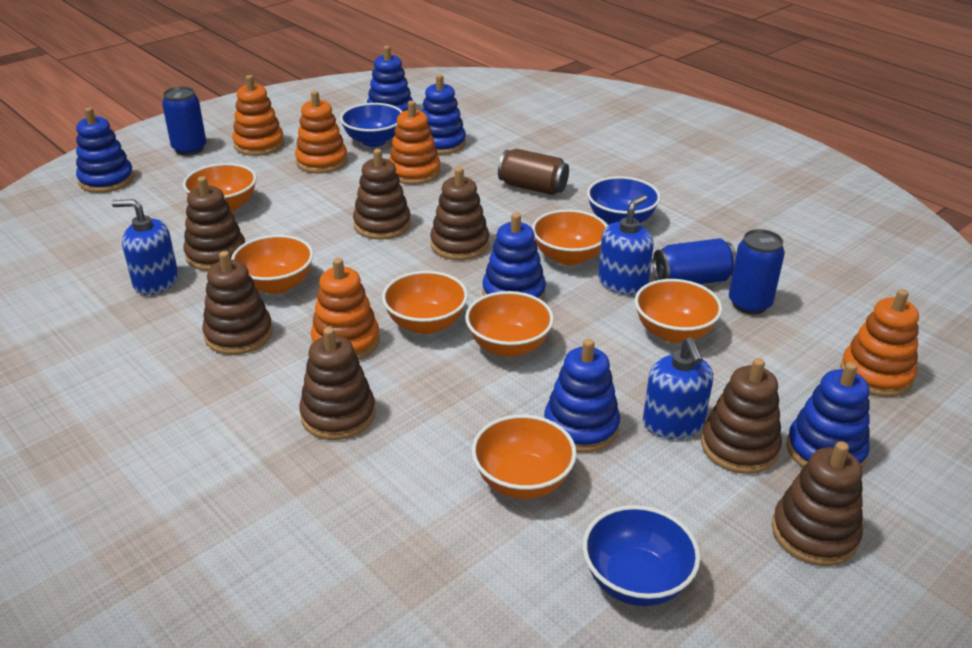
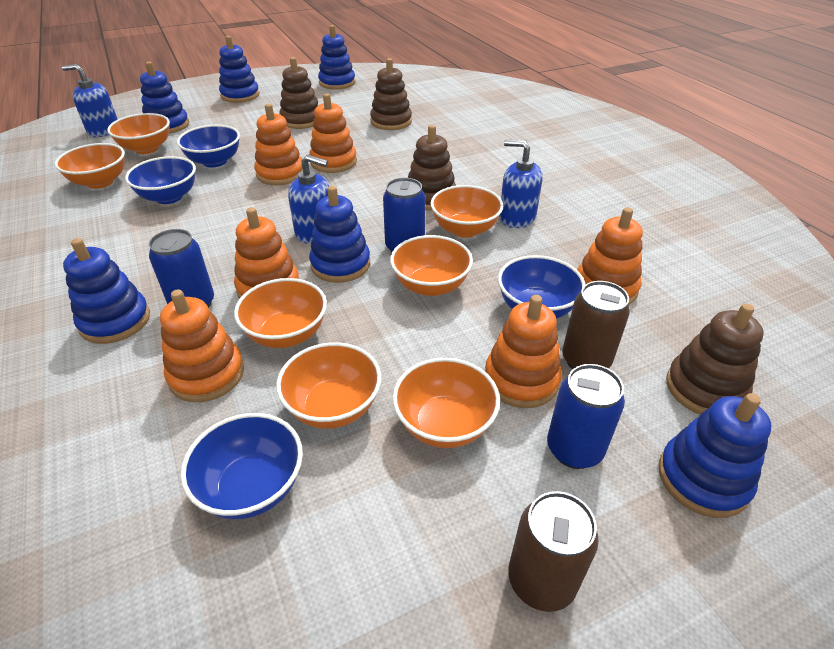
blue bowl: 3 -> 4
brown can: 1 -> 2
brown stacking toy: 7 -> 4
orange stacking toy: 5 -> 6

